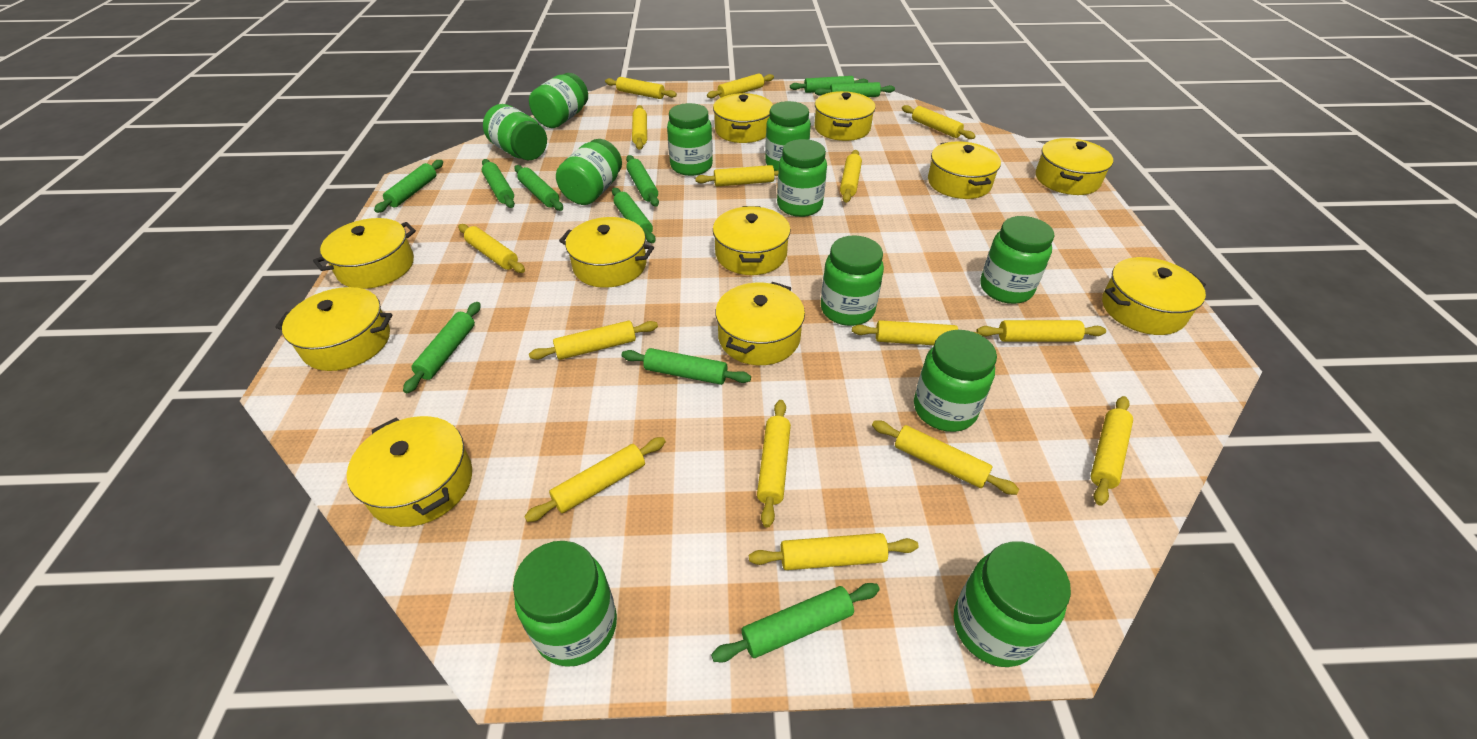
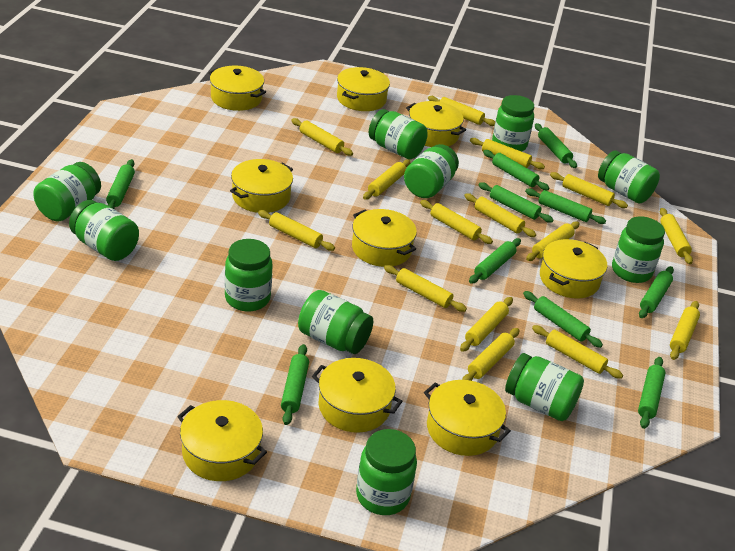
yellow pot: 11 -> 9

